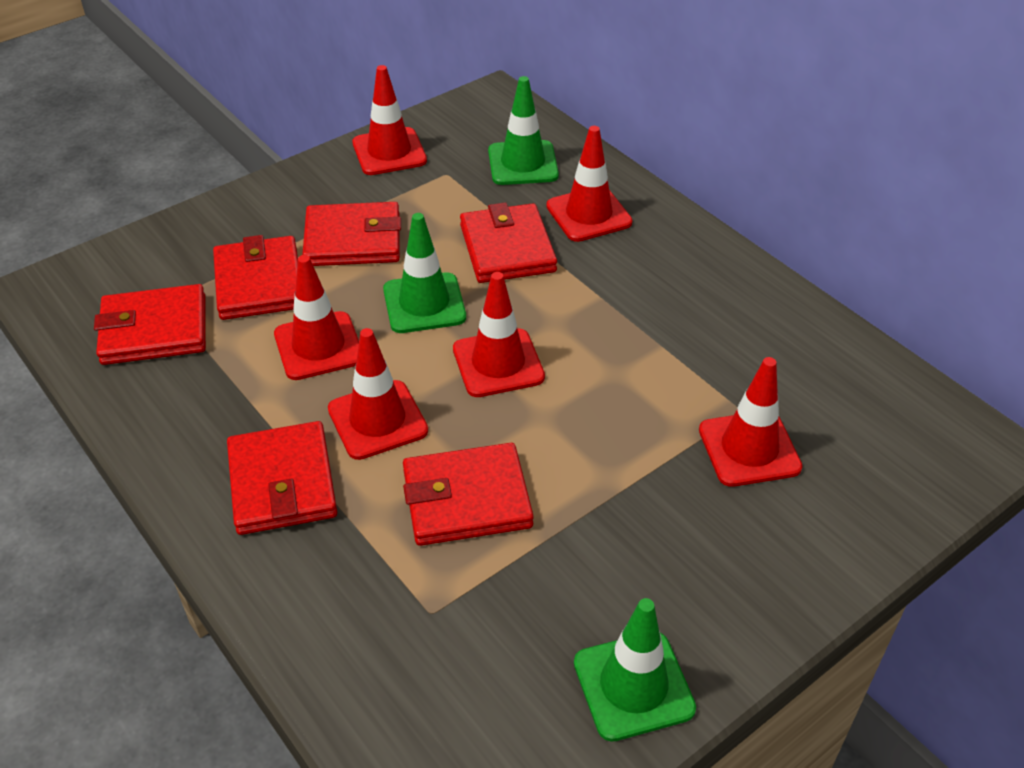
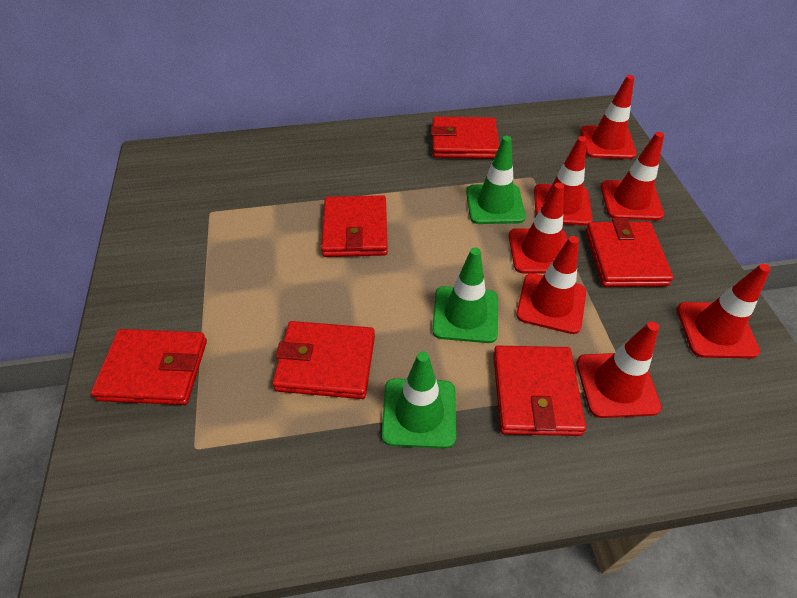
red traffic cone: 6 -> 7

